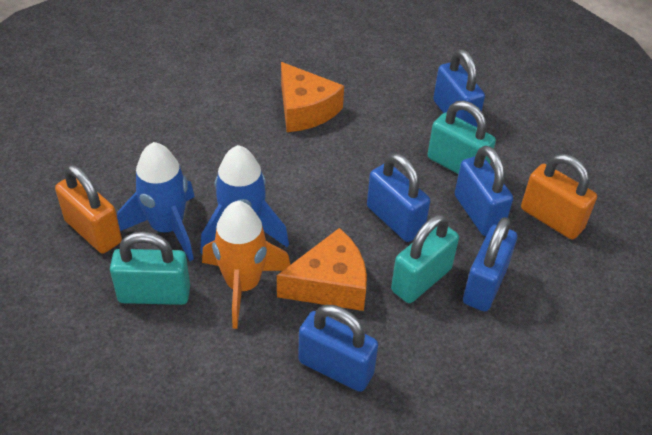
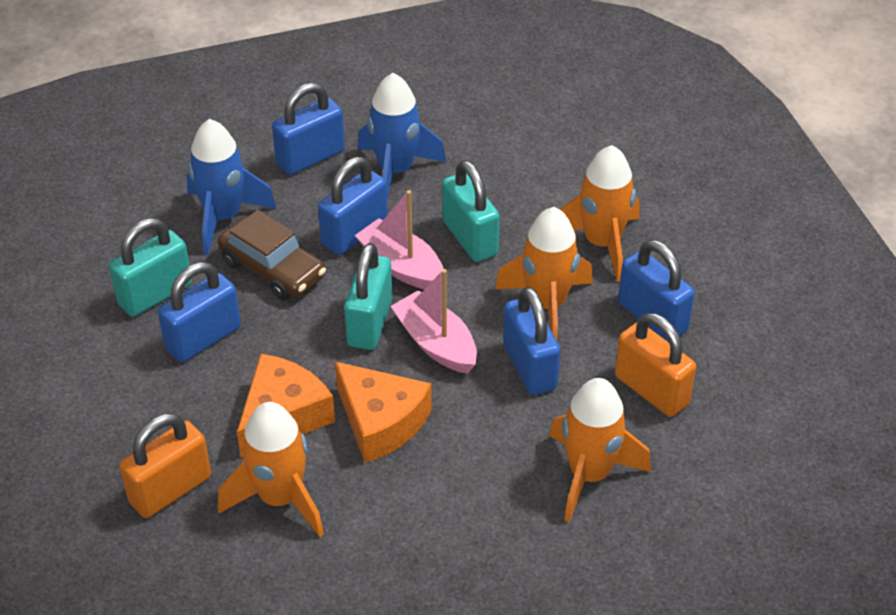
brown car: 0 -> 1
orange rocket: 1 -> 4
pink boat: 0 -> 2

